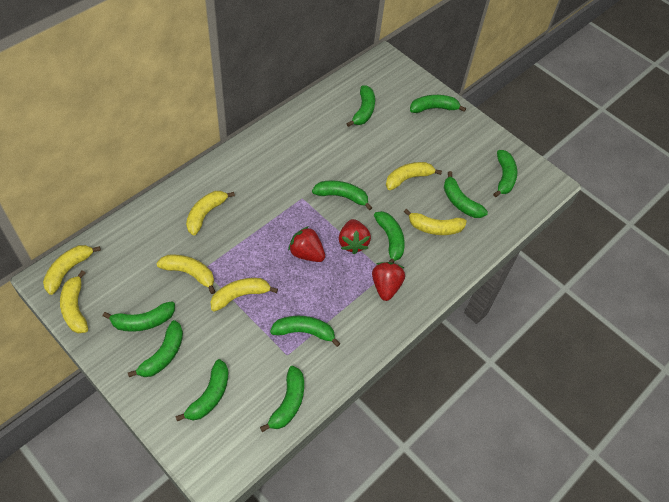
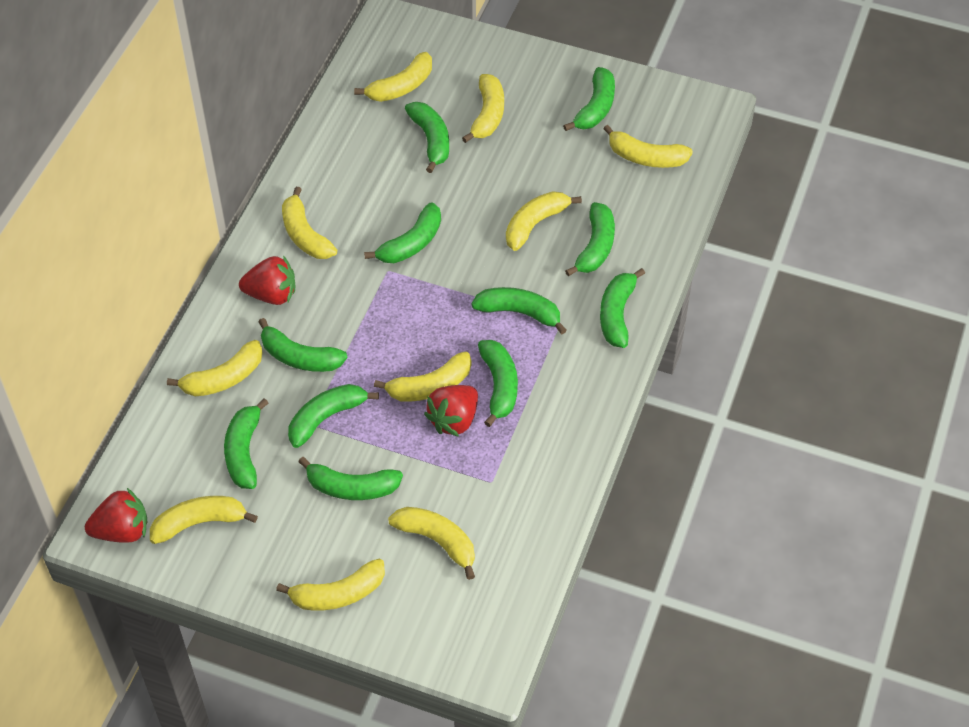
yellow banana: 7 -> 10

